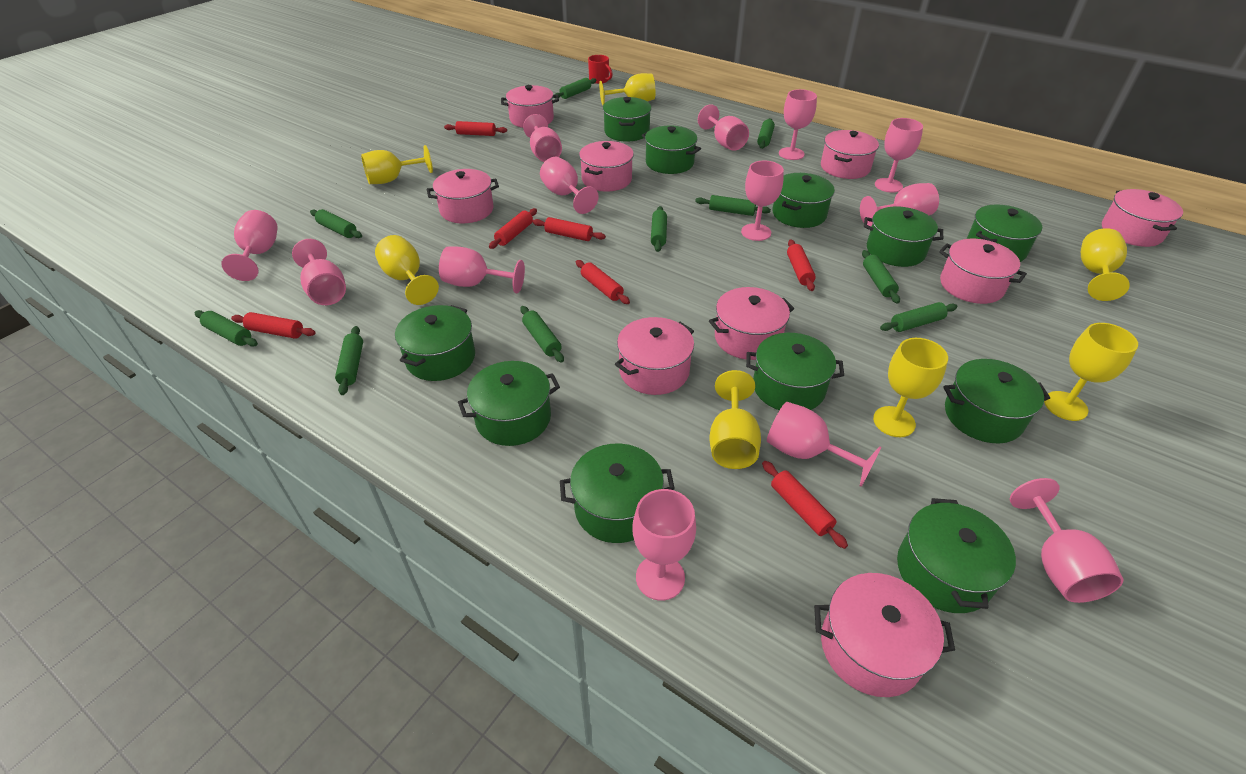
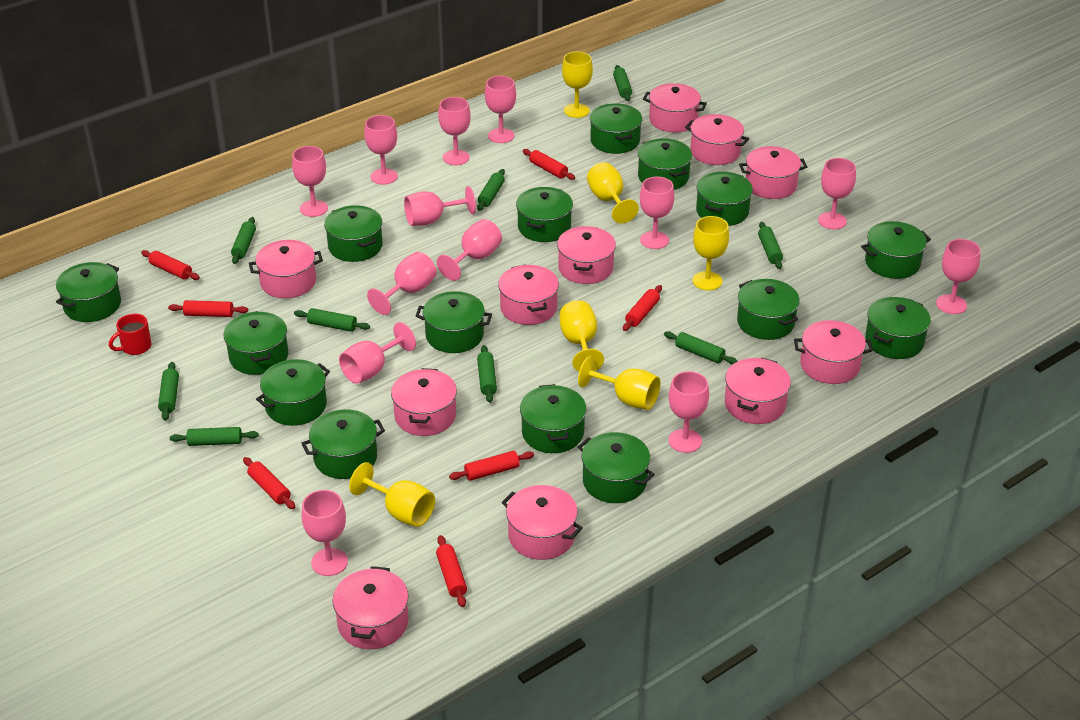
green pot: 11 -> 15
green rolling pin: 10 -> 9
pink pot: 9 -> 11
yellow goblet: 7 -> 6

